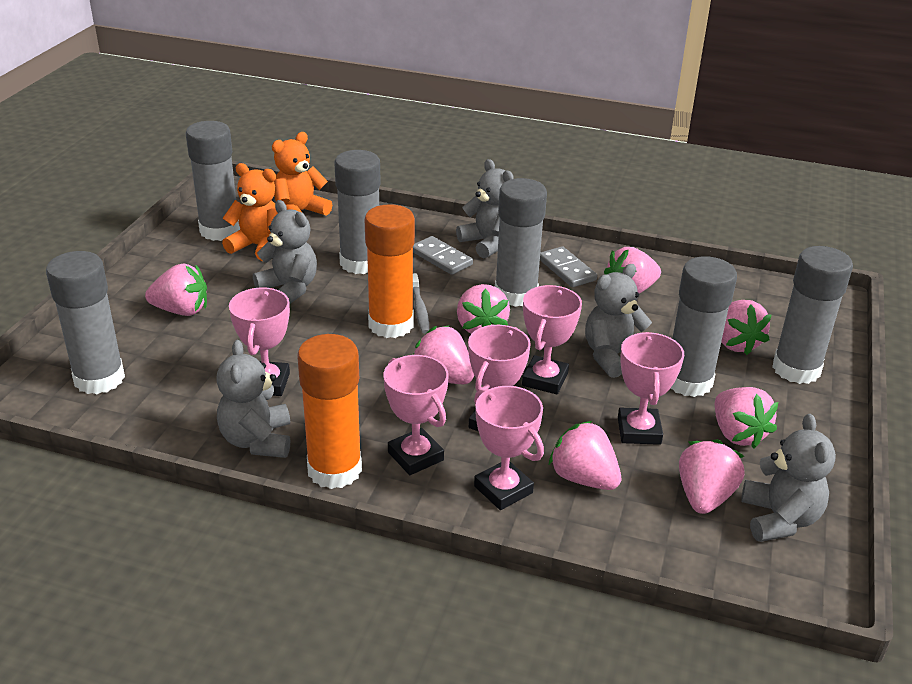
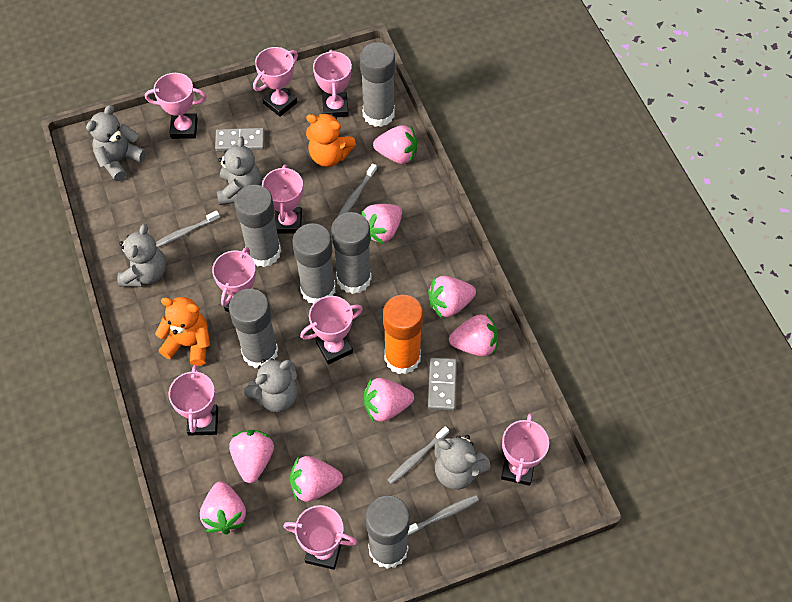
grey toothbrush: 1 -> 4
orange glue stick: 2 -> 1
pink trophy: 6 -> 9

